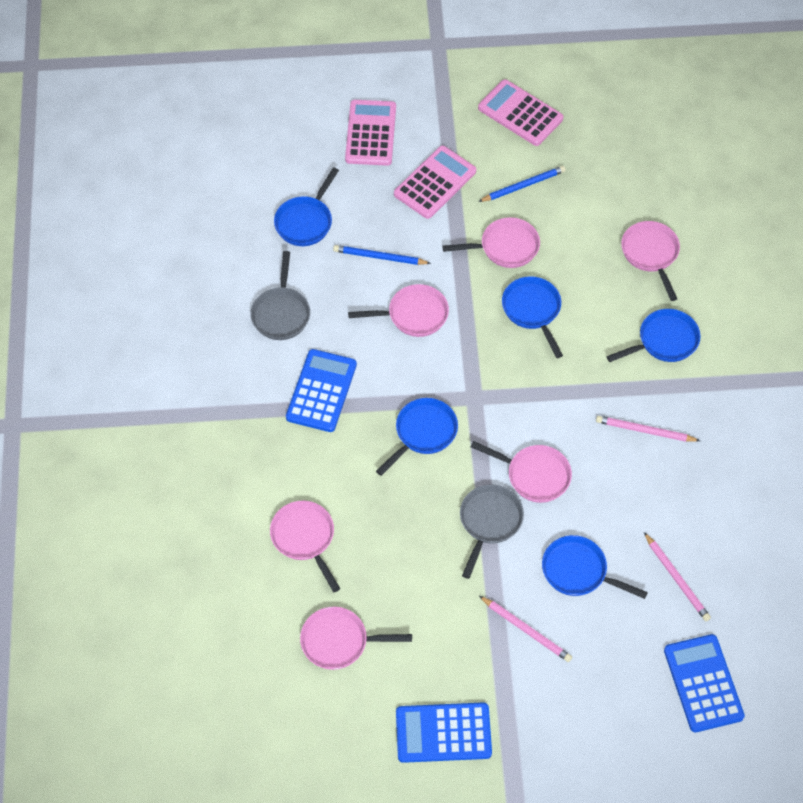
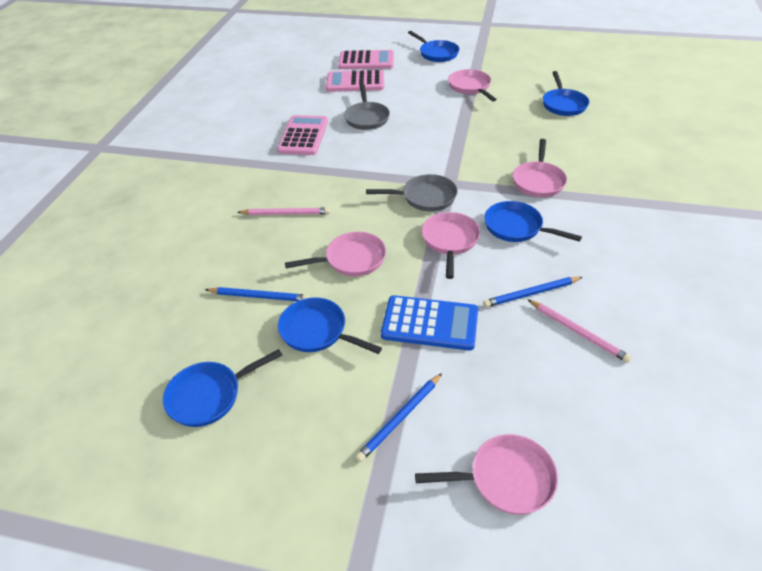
blue calculator: 3 -> 1
blue pencil: 2 -> 3
pink pan: 6 -> 5
pink pencil: 3 -> 2

